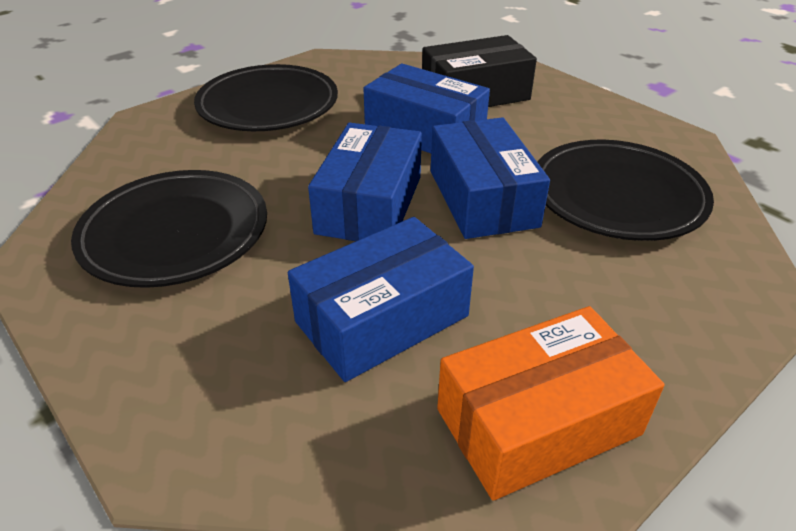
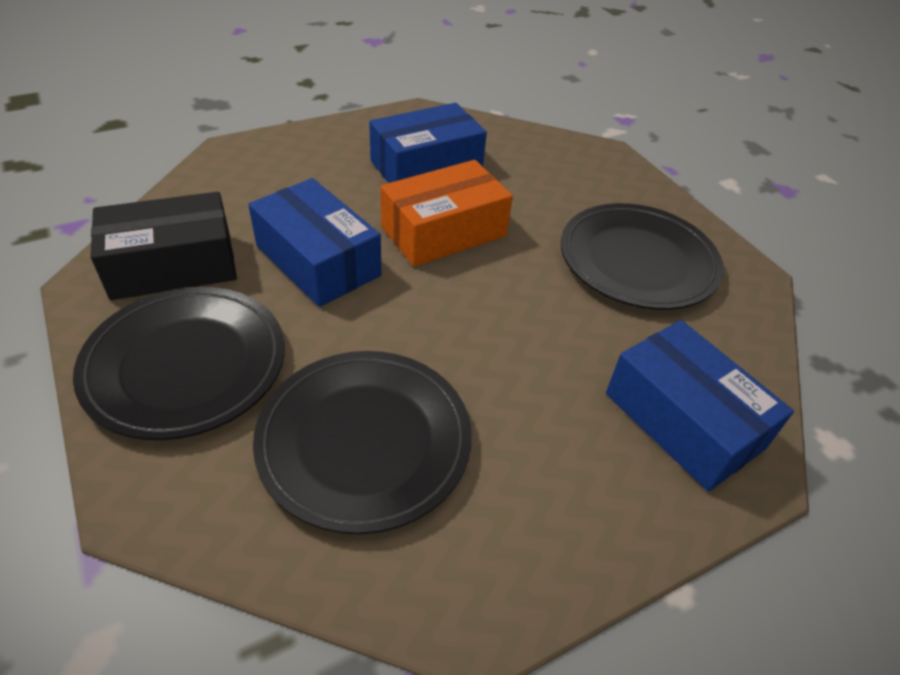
blue box: 4 -> 3

